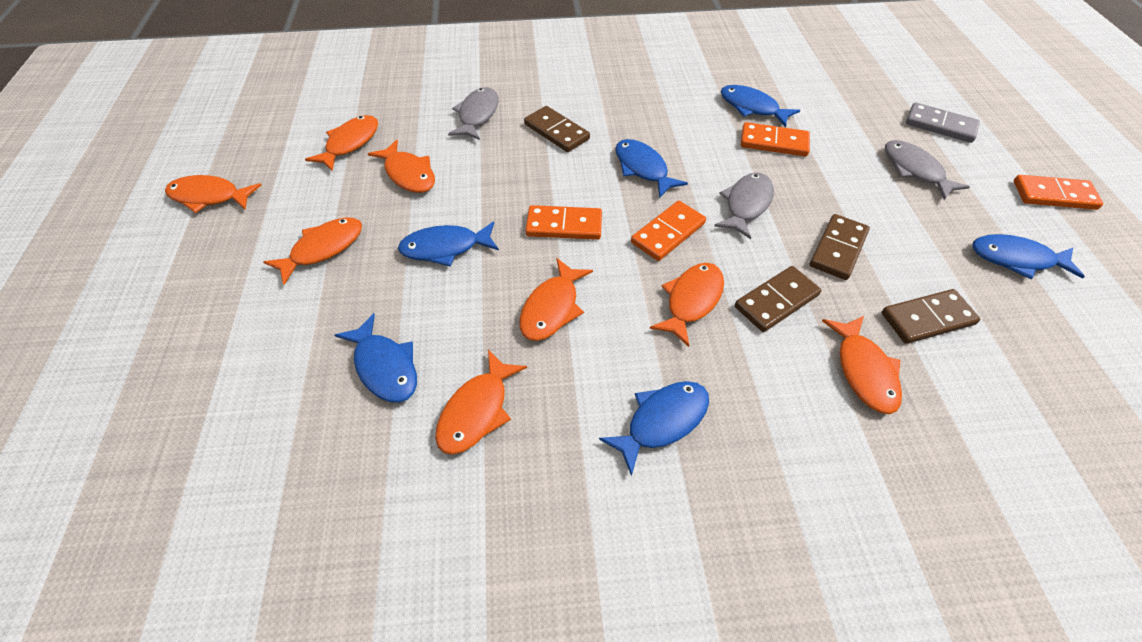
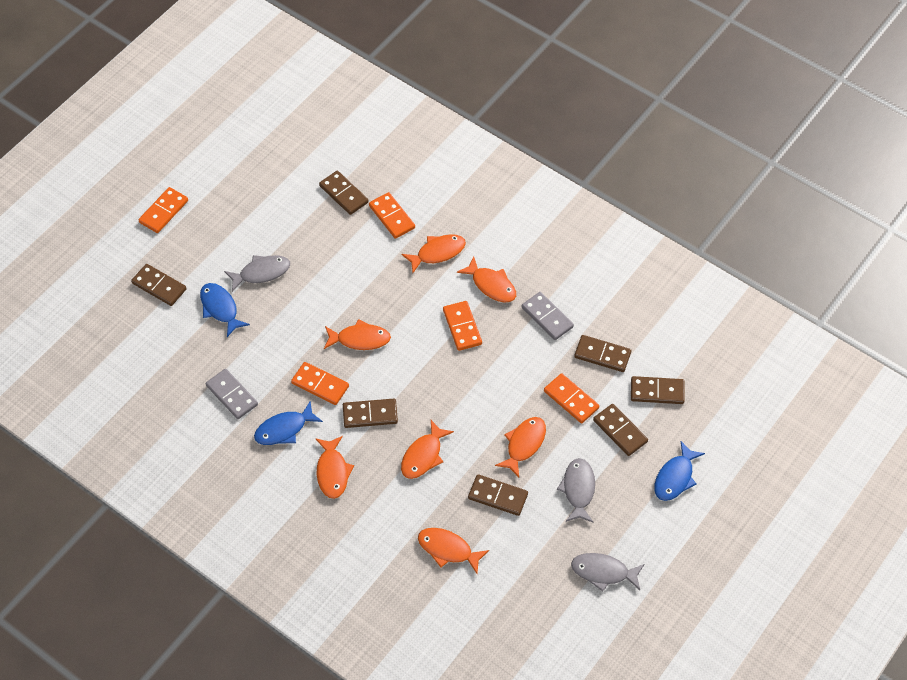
blue fish: 6 -> 3
brown domino: 4 -> 7
grey domino: 1 -> 2
orange domino: 4 -> 5
orange fish: 8 -> 7

